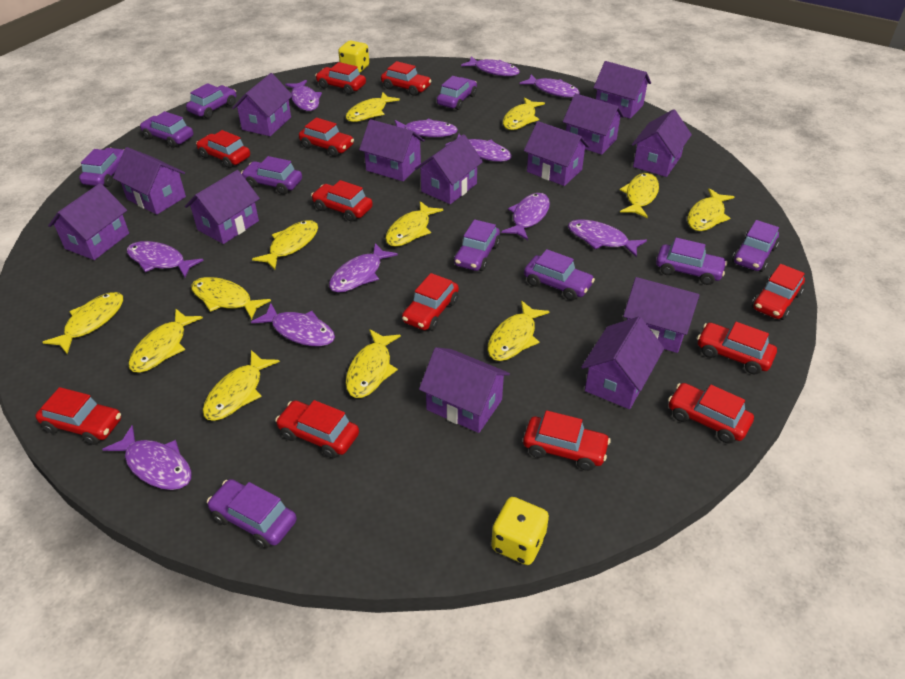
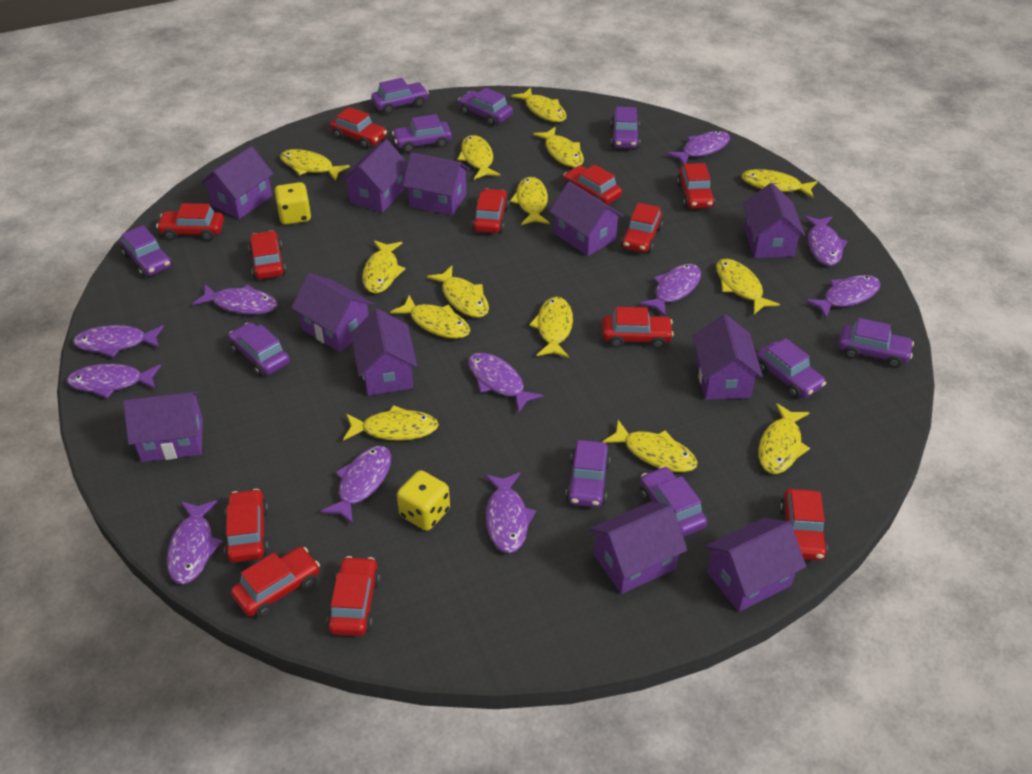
purple house: 13 -> 11
yellow fish: 12 -> 14

